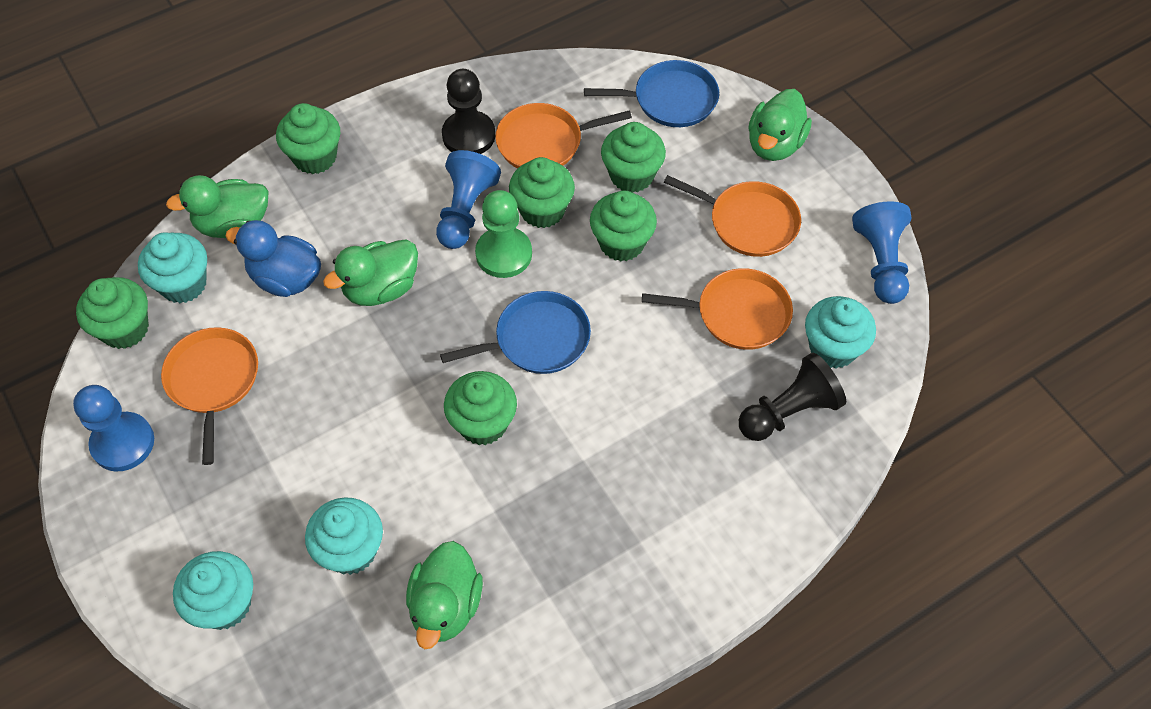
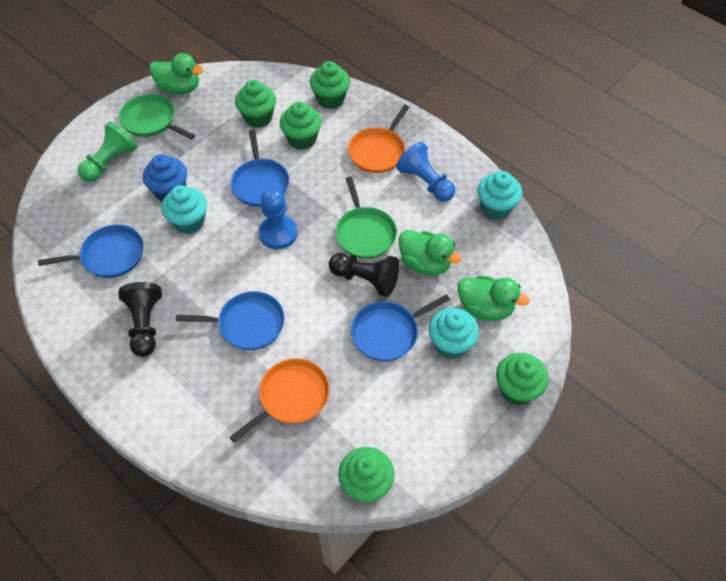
blue cupcake: 0 -> 1
blue duck: 1 -> 0
blue pan: 2 -> 4
blue pawn: 3 -> 2
green cupcake: 6 -> 5
green duck: 4 -> 3
green pan: 0 -> 2
orange pan: 4 -> 2
turquoise cupcake: 4 -> 3

